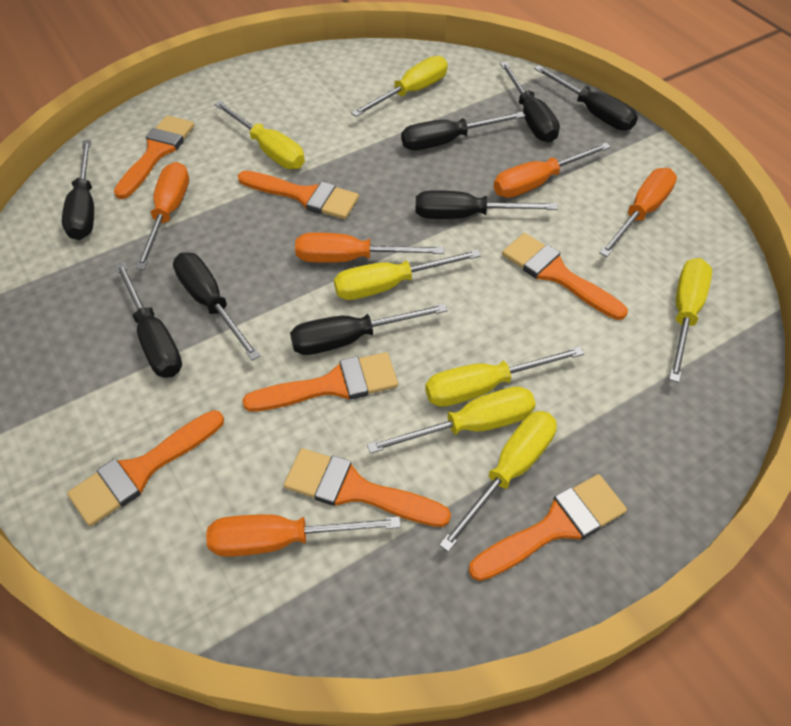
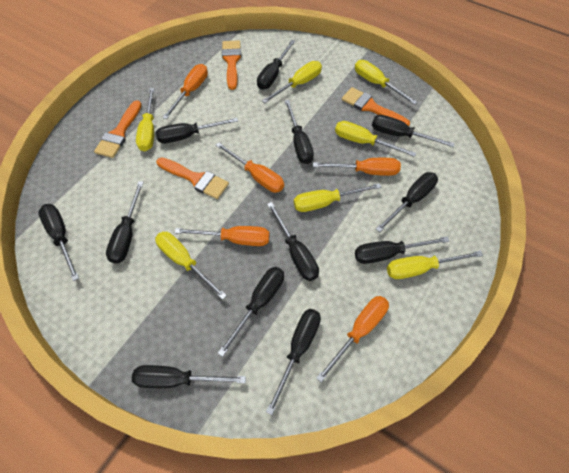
black screwdriver: 8 -> 12
orange brush: 7 -> 4

